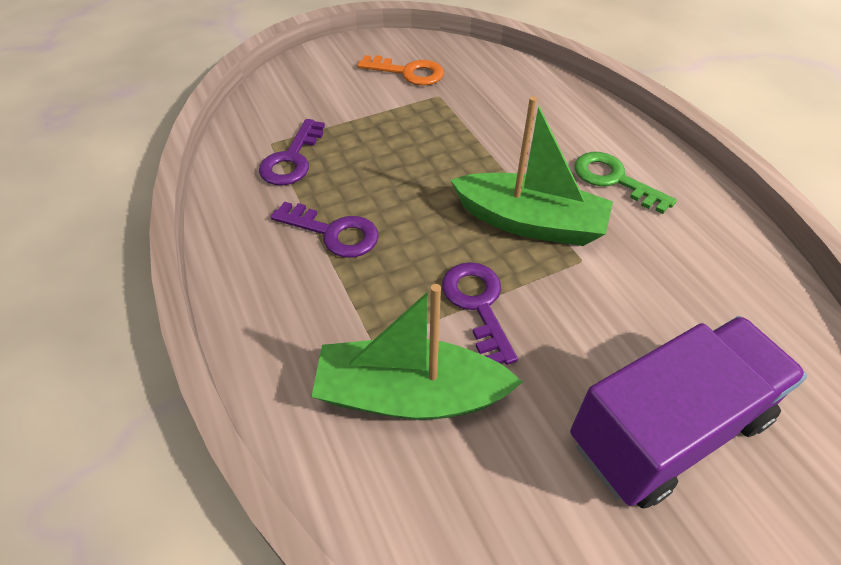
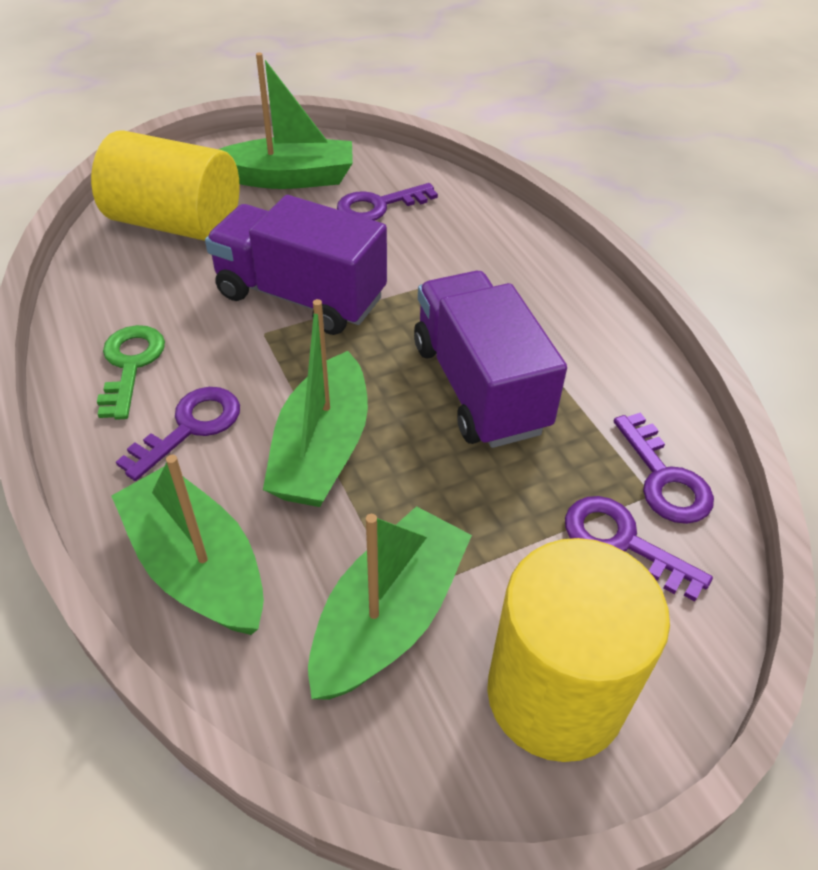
green boat: 2 -> 4
orange key: 1 -> 0
purple key: 3 -> 4
purple truck: 1 -> 2
yellow cylinder: 0 -> 2

